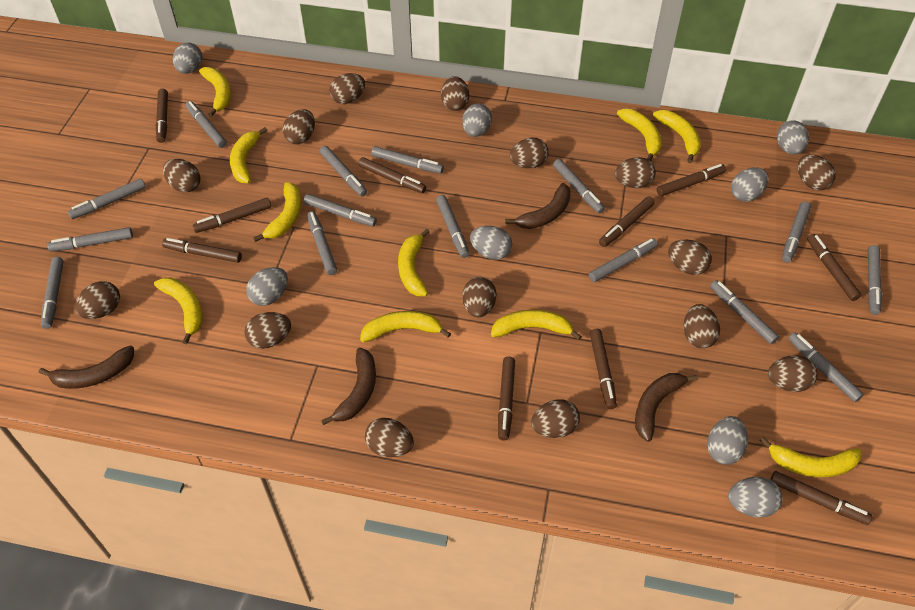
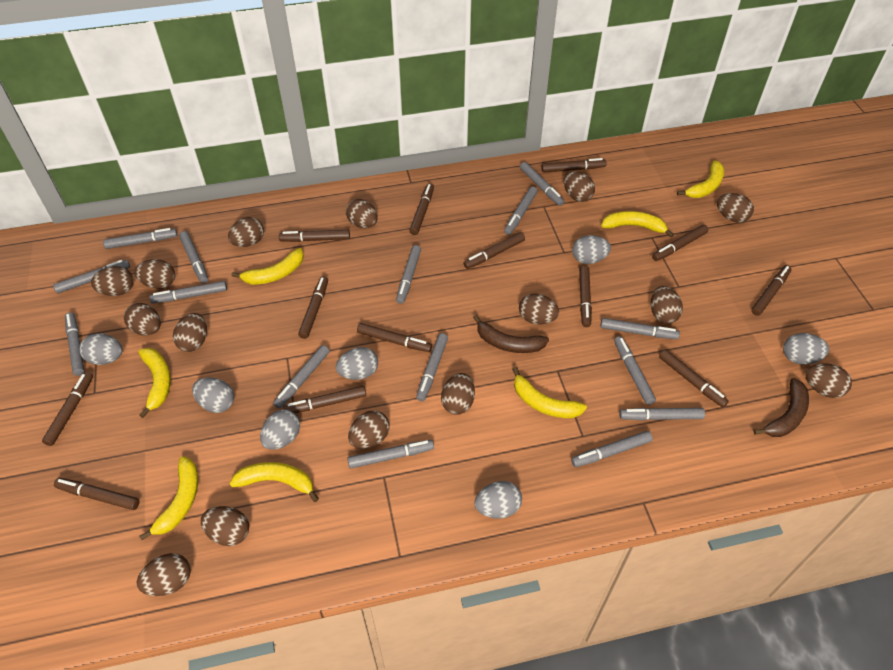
brown banana: 4 -> 2
brown marker: 10 -> 13
grey egg: 8 -> 7
yellow banana: 10 -> 7

